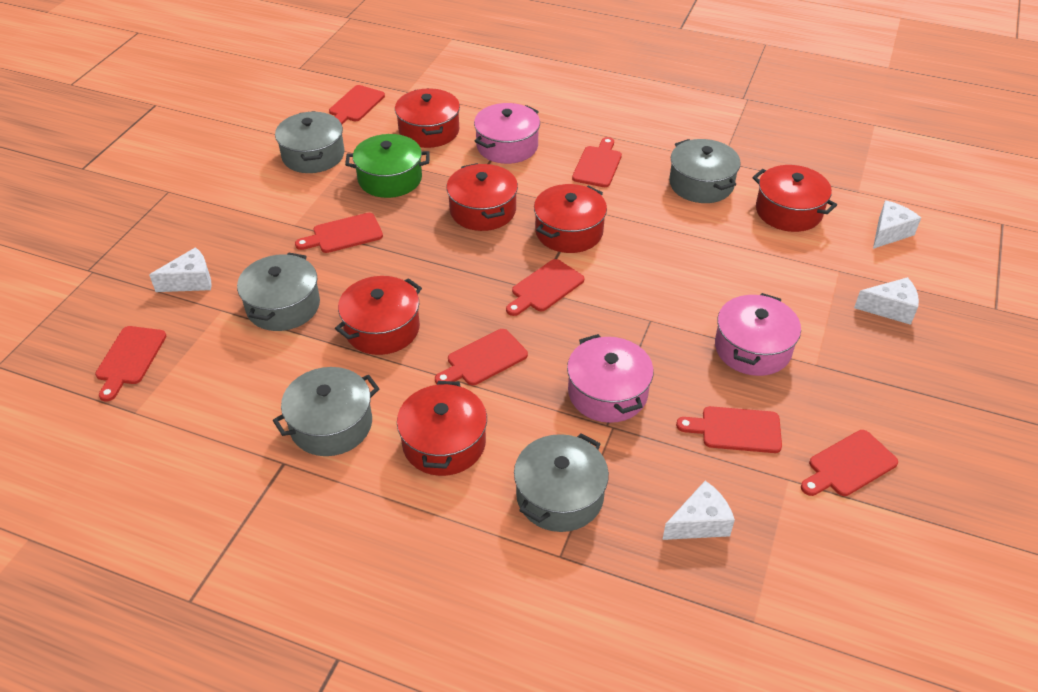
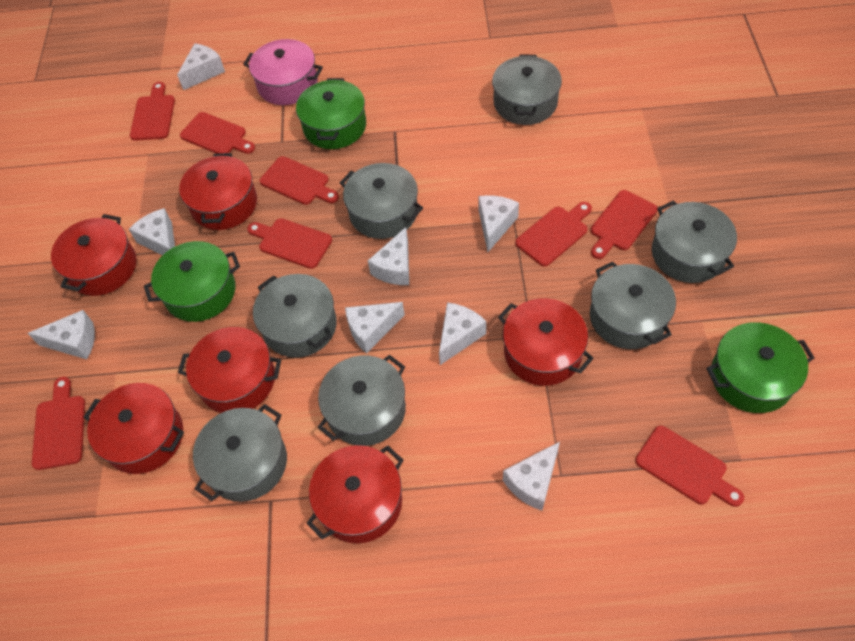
green pot: 1 -> 3
grey pot: 5 -> 7
pink pot: 3 -> 1
white cheese: 4 -> 8

